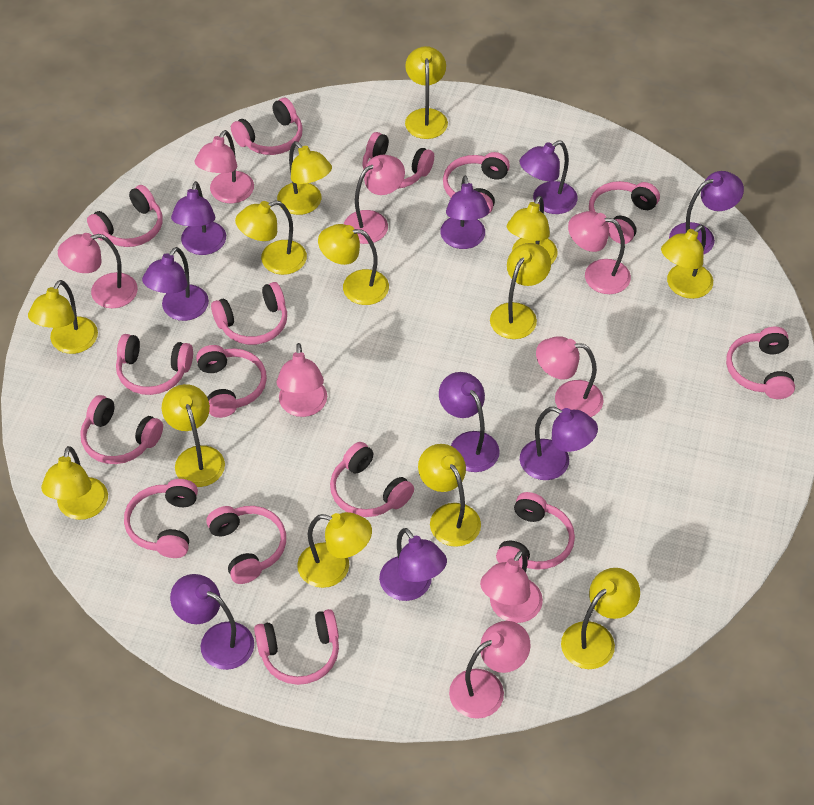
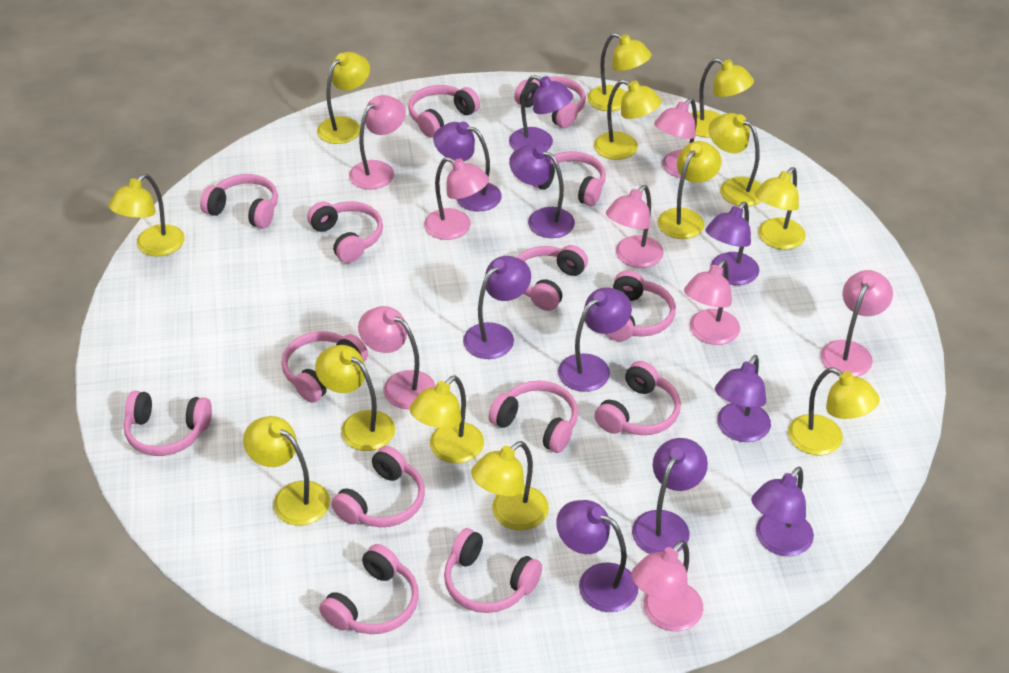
pink headphones: 15 -> 14
purple lamp: 9 -> 10

